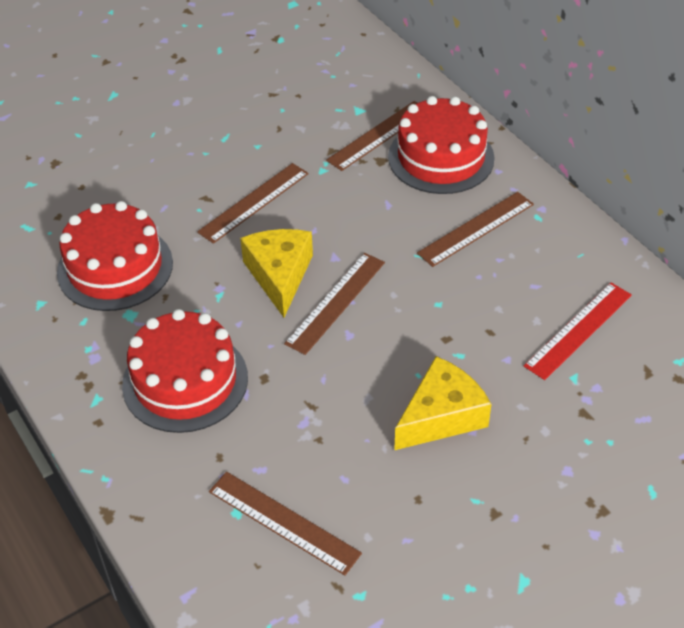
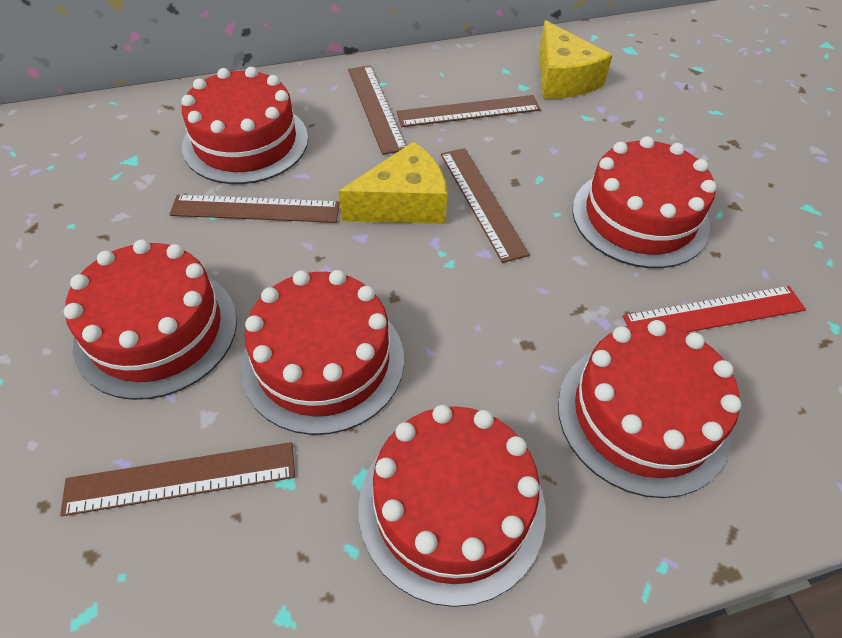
red cake: 3 -> 6

